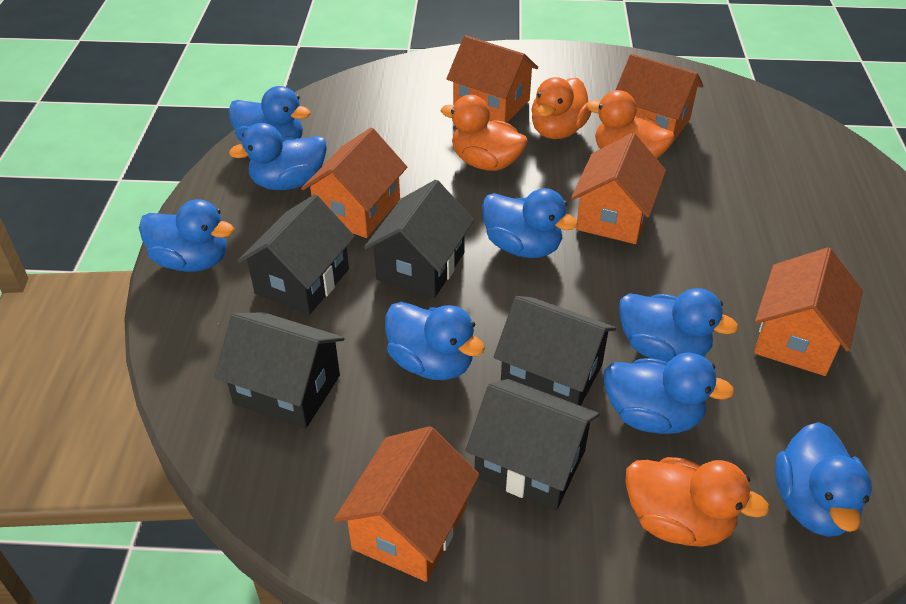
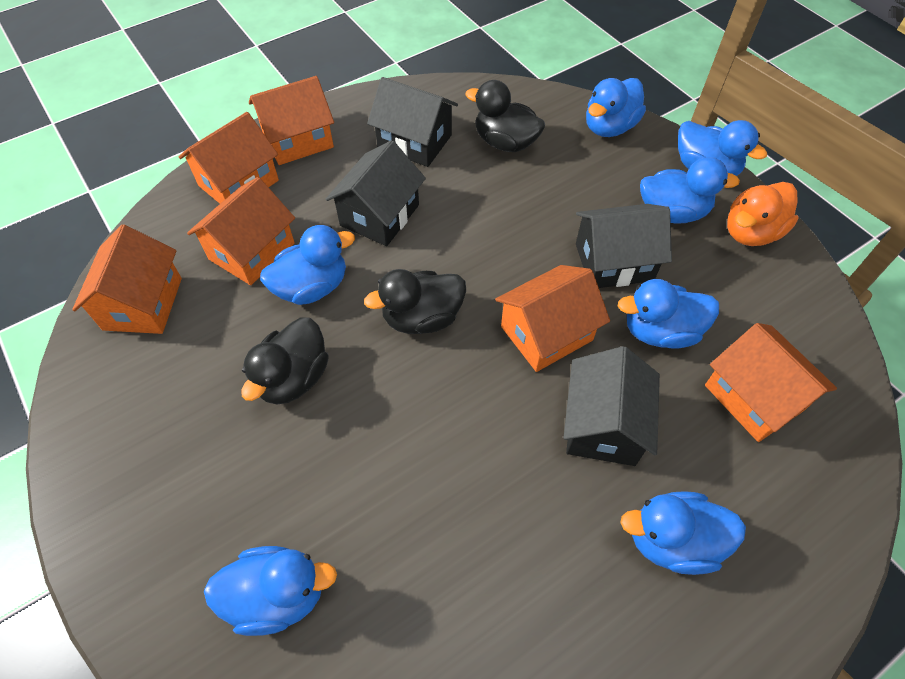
black duck: 0 -> 3
black house: 5 -> 4
blue duck: 8 -> 7
orange duck: 4 -> 1

